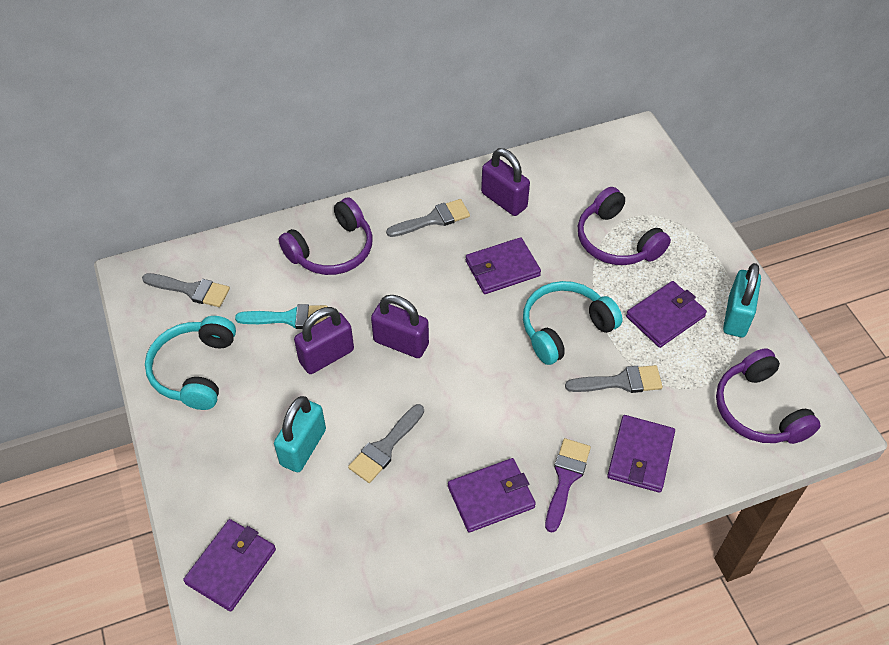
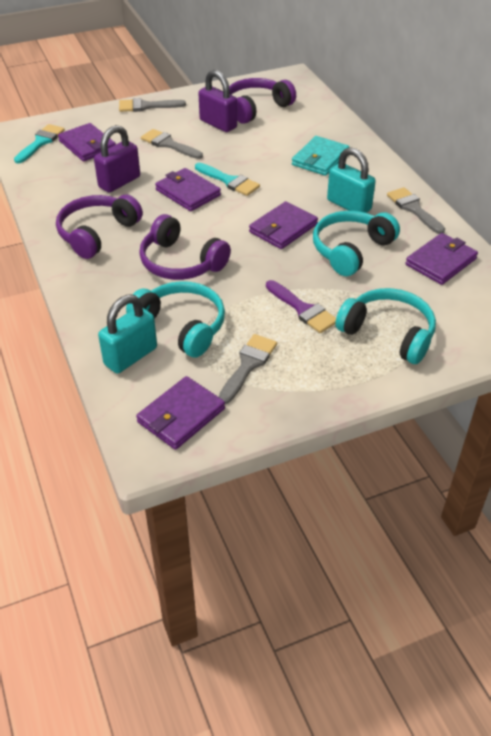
purple padlock: 3 -> 2
turquoise brush: 1 -> 2
turquoise headphones: 2 -> 3
turquoise wallet: 0 -> 1

